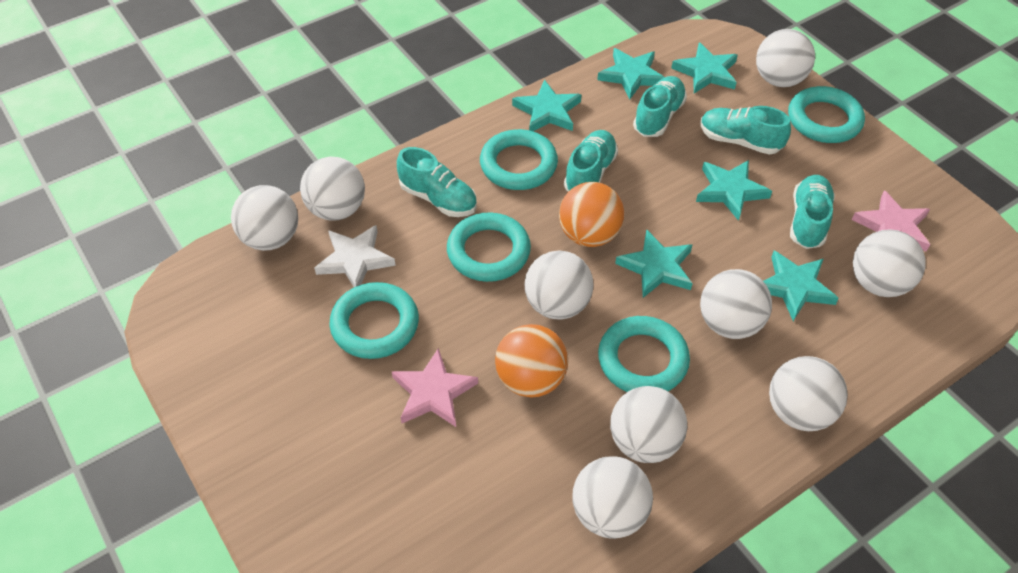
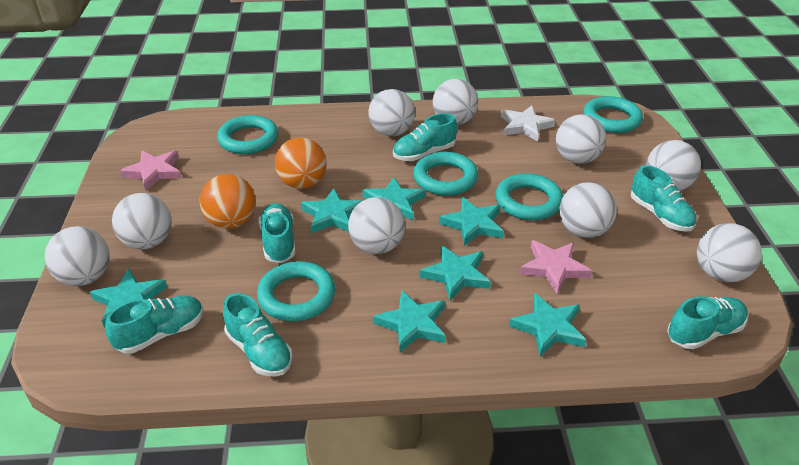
turquoise shoe: 5 -> 6
turquoise star: 6 -> 7

